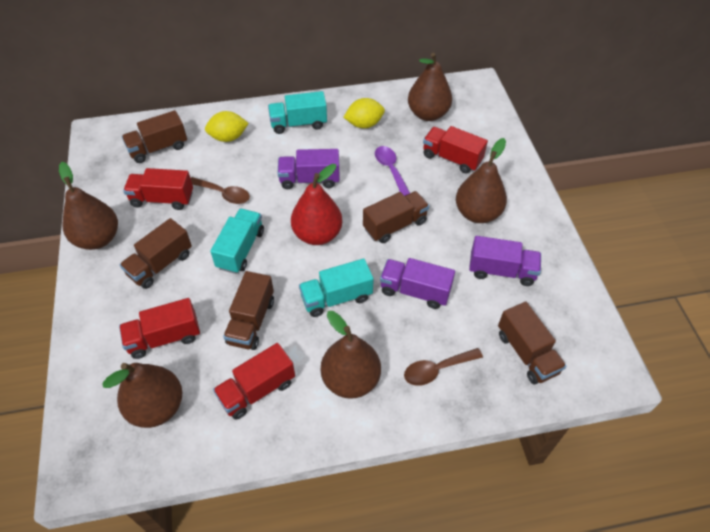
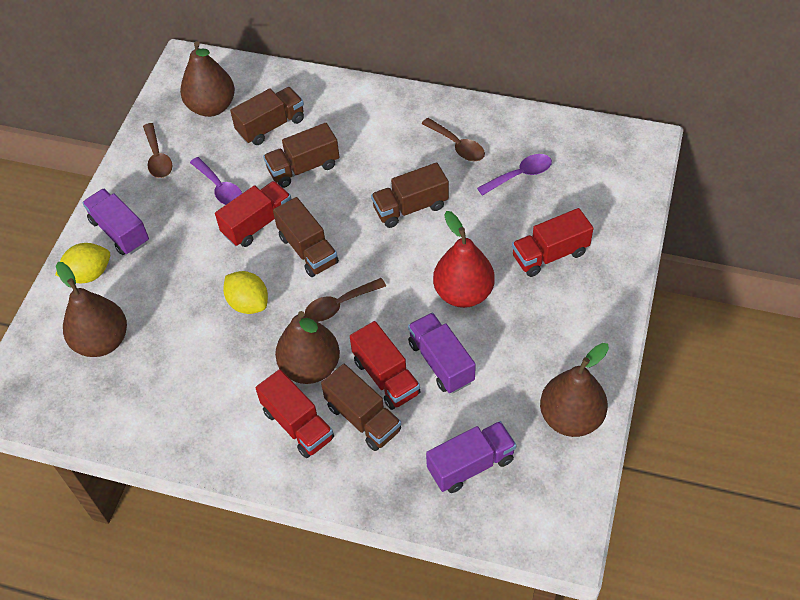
brown pear: 5 -> 4
brown spoon: 2 -> 3
purple spoon: 1 -> 2
turquoise truck: 3 -> 0

